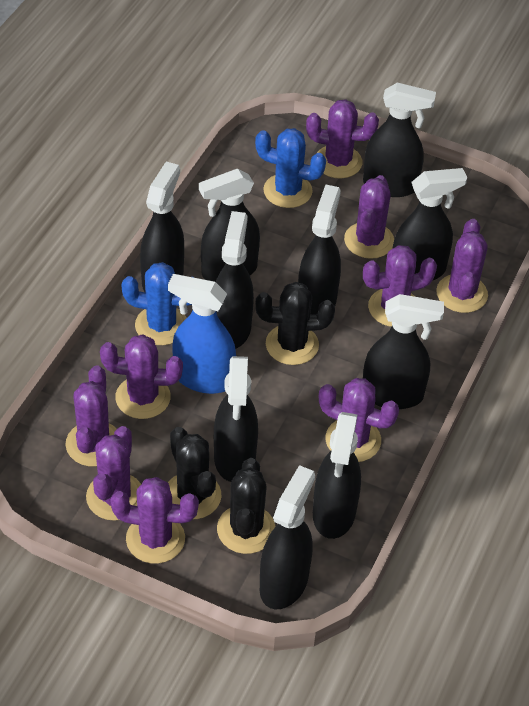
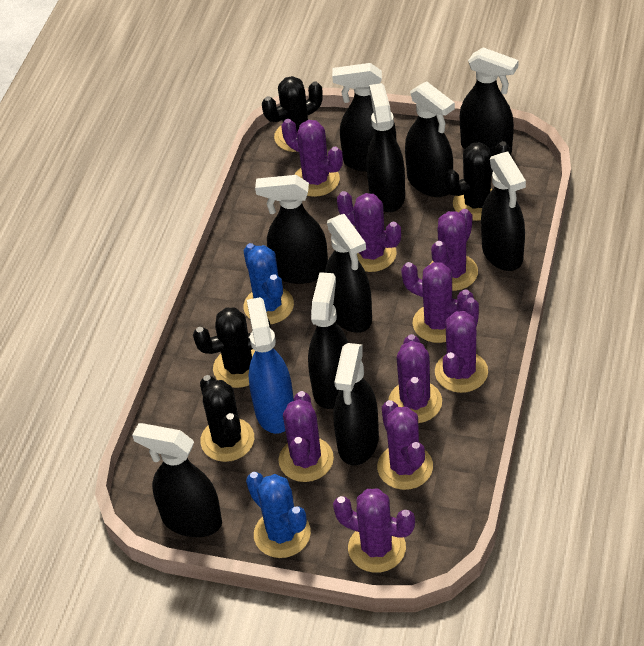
black cactus: 3 -> 4

